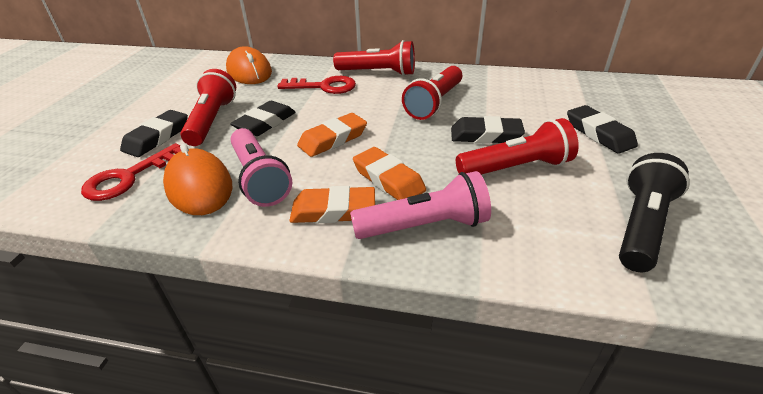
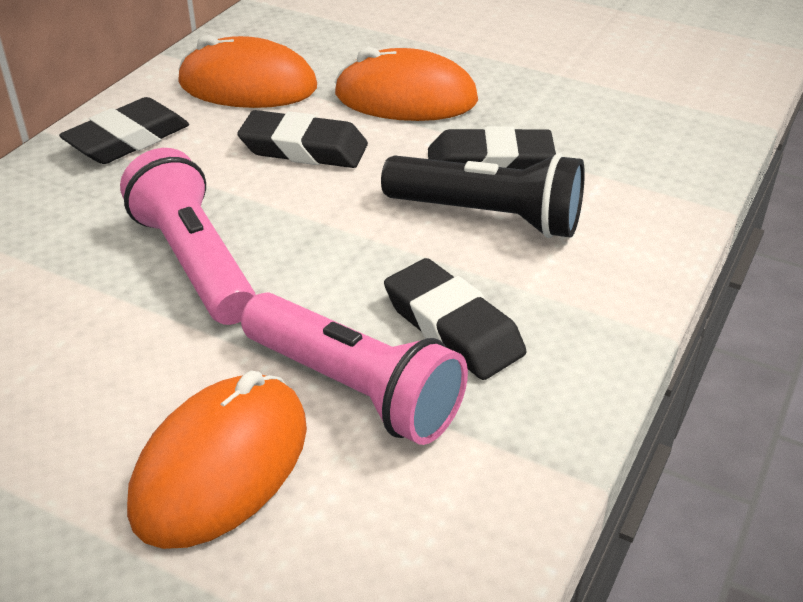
orange eraser: 3 -> 0
orange mouse: 2 -> 3
red flashlight: 4 -> 0
red key: 2 -> 0

